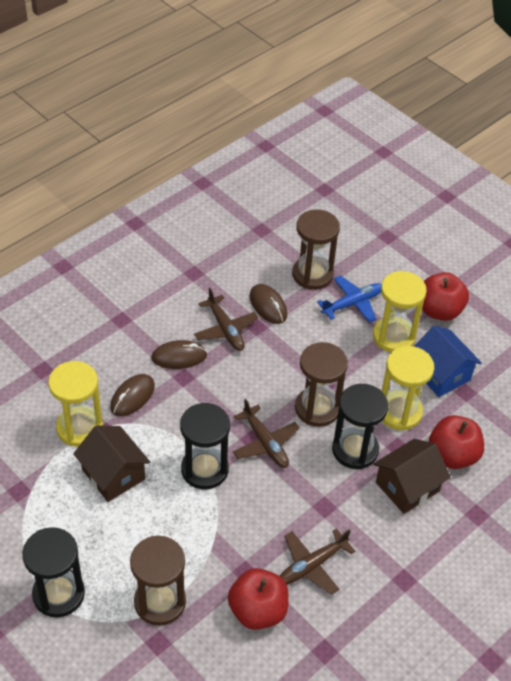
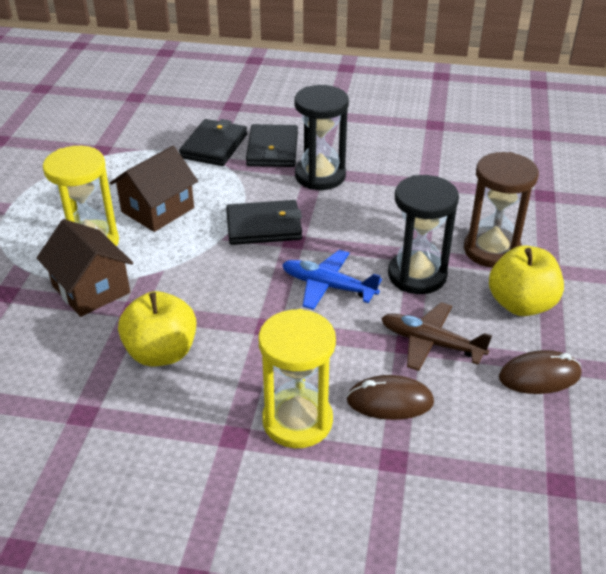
black hourglass: 3 -> 2
black wallet: 0 -> 3
blue house: 1 -> 0
brown hourglass: 3 -> 1
brown mouse: 3 -> 2
brown plane: 3 -> 1
red apple: 3 -> 0
yellow apple: 0 -> 2
yellow hourglass: 3 -> 2

